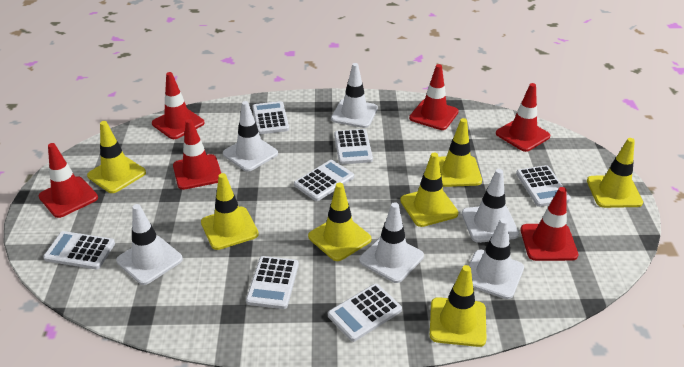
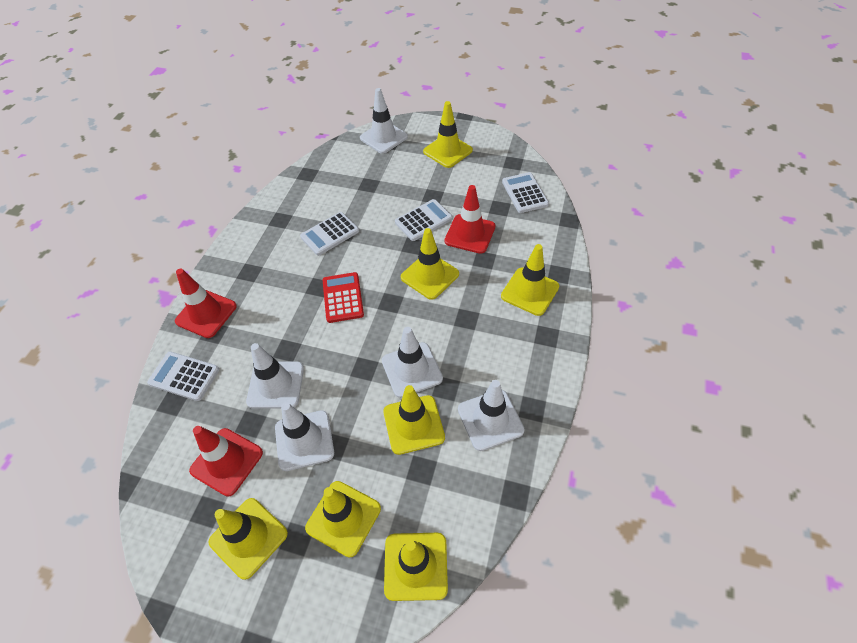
red calculator: 0 -> 1
red traffic cone: 6 -> 3
white calculator: 7 -> 4
white traffic cone: 6 -> 5

